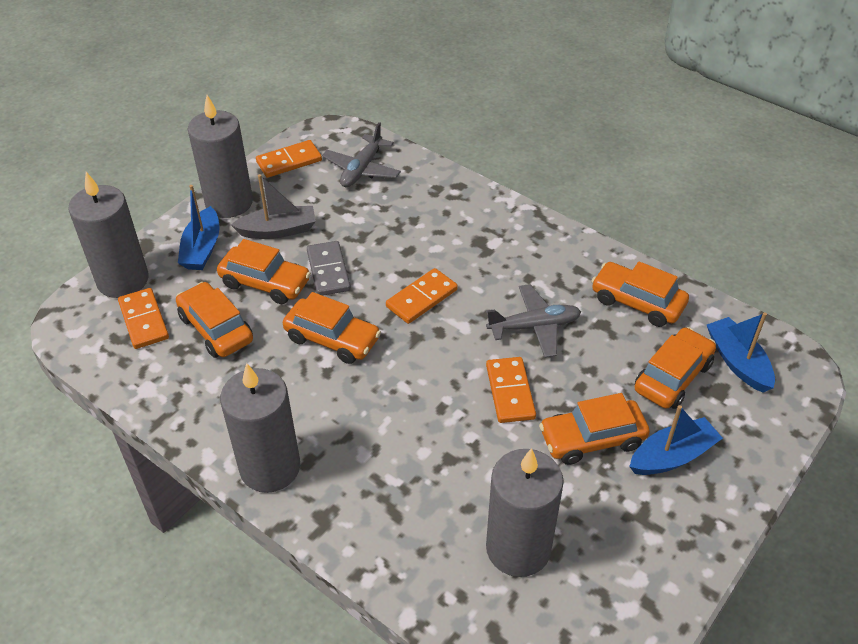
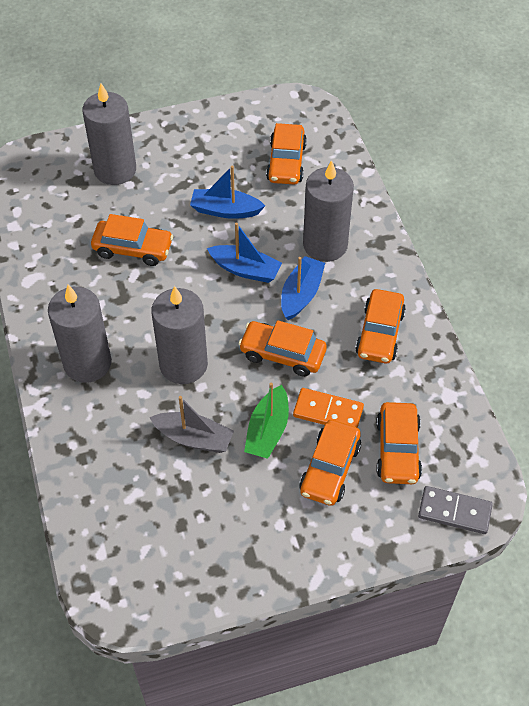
green boat: 0 -> 1
grey plane: 2 -> 0
orange domino: 4 -> 1

